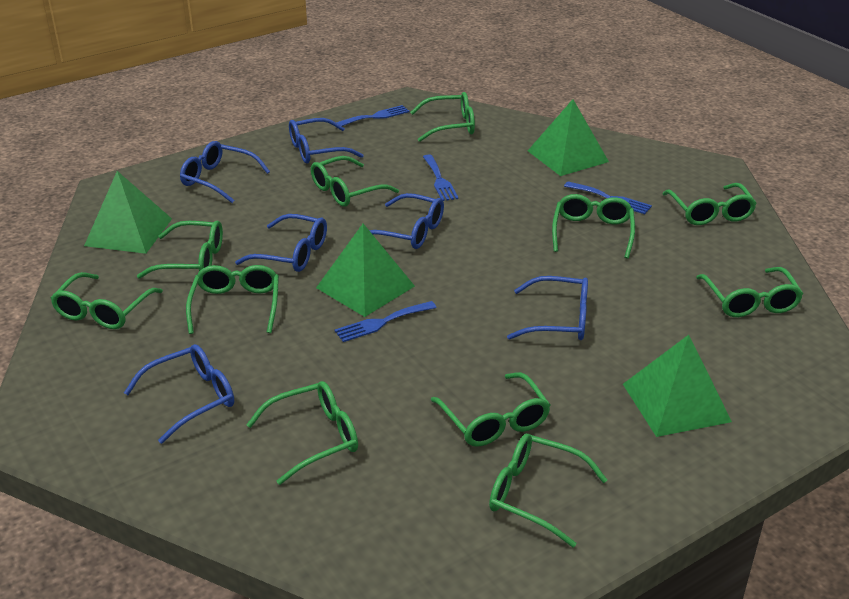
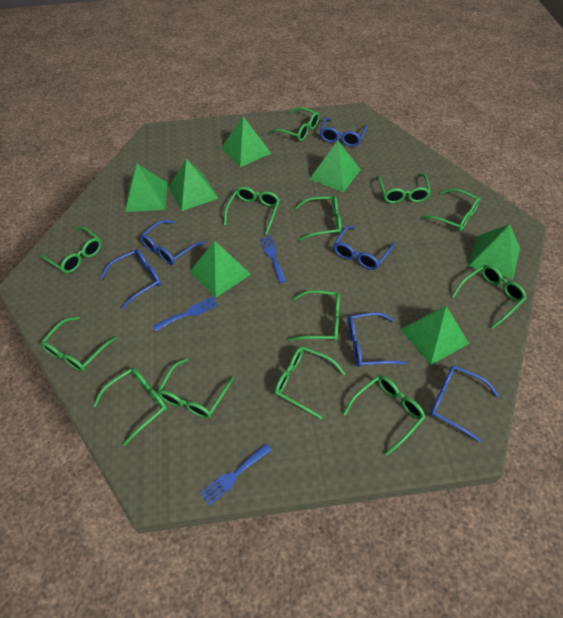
blue fork: 4 -> 3
green glasses: 11 -> 13
green pyramid: 4 -> 7

